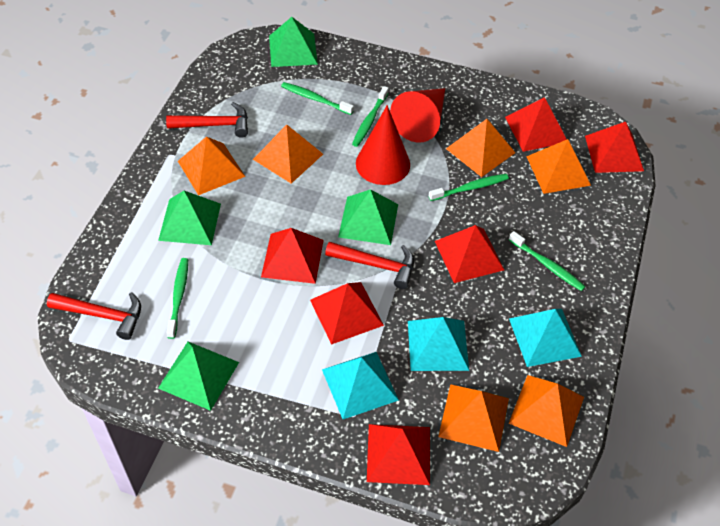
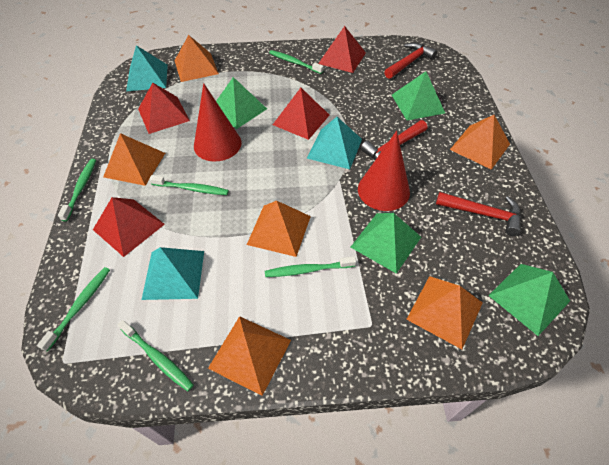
green toothbrush: 5 -> 6
red pyramid: 6 -> 4

